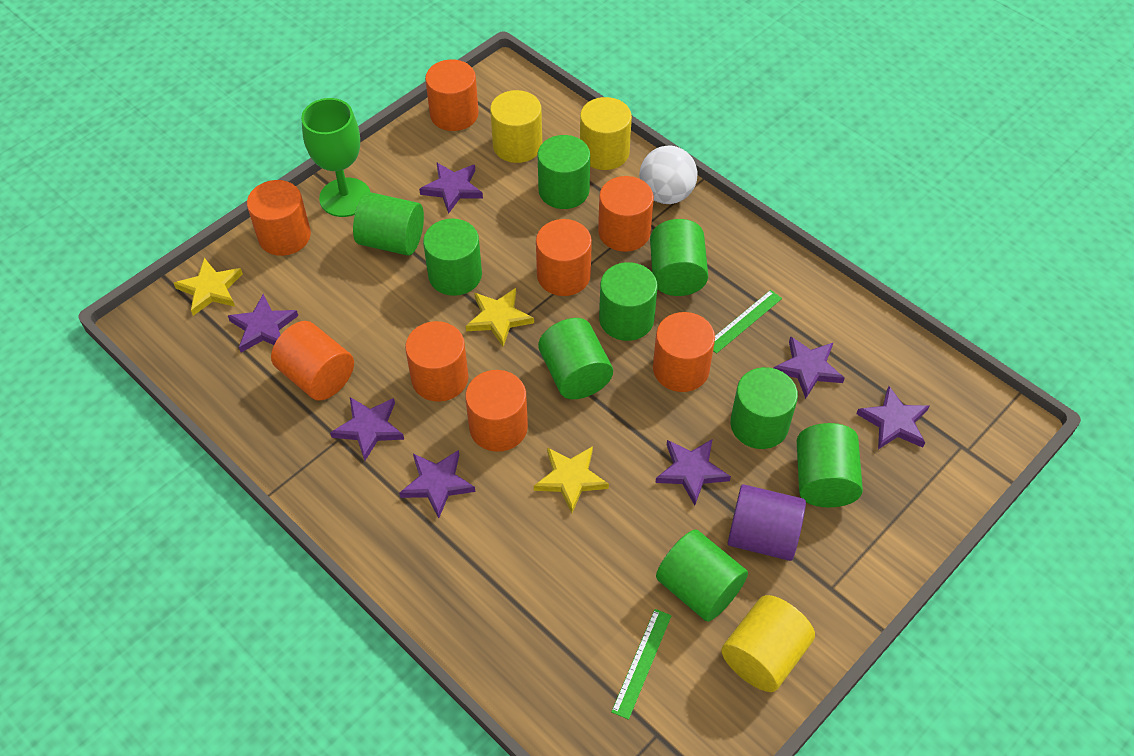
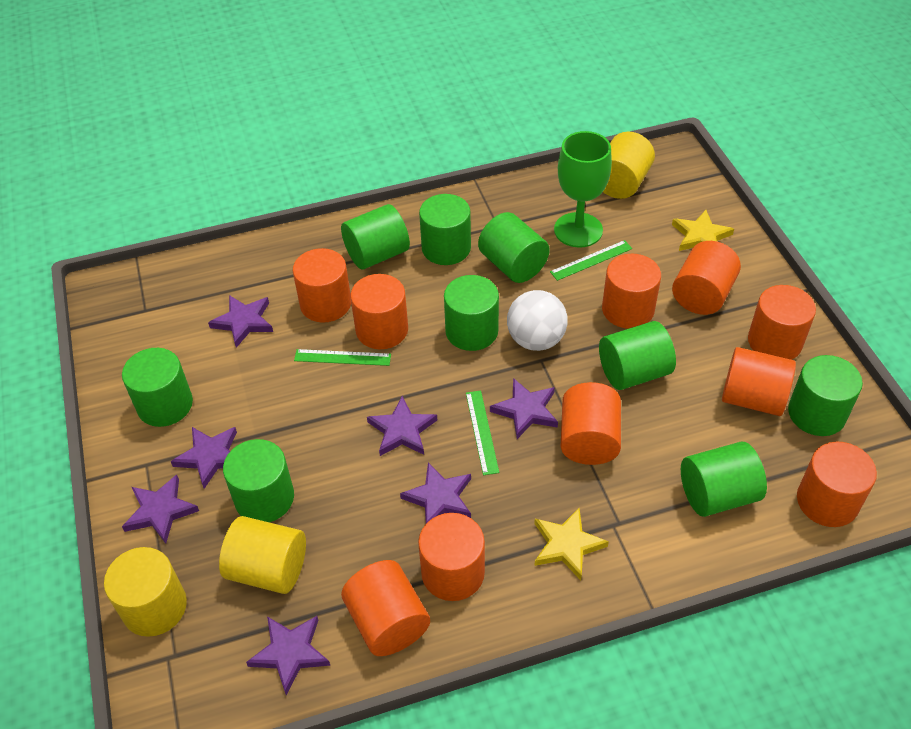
green ruler: 2 -> 3
orange cylinder: 8 -> 10
purple cylinder: 1 -> 0
yellow star: 3 -> 2

